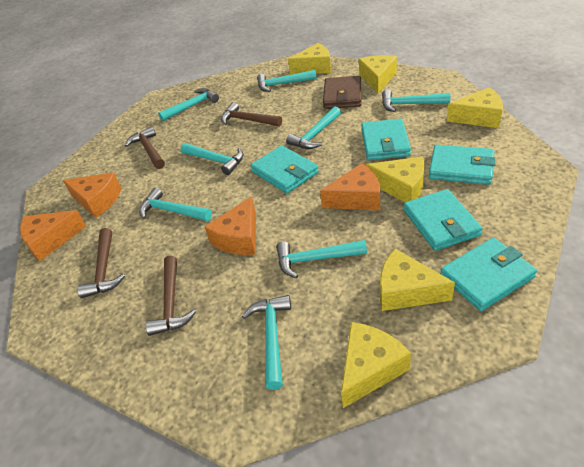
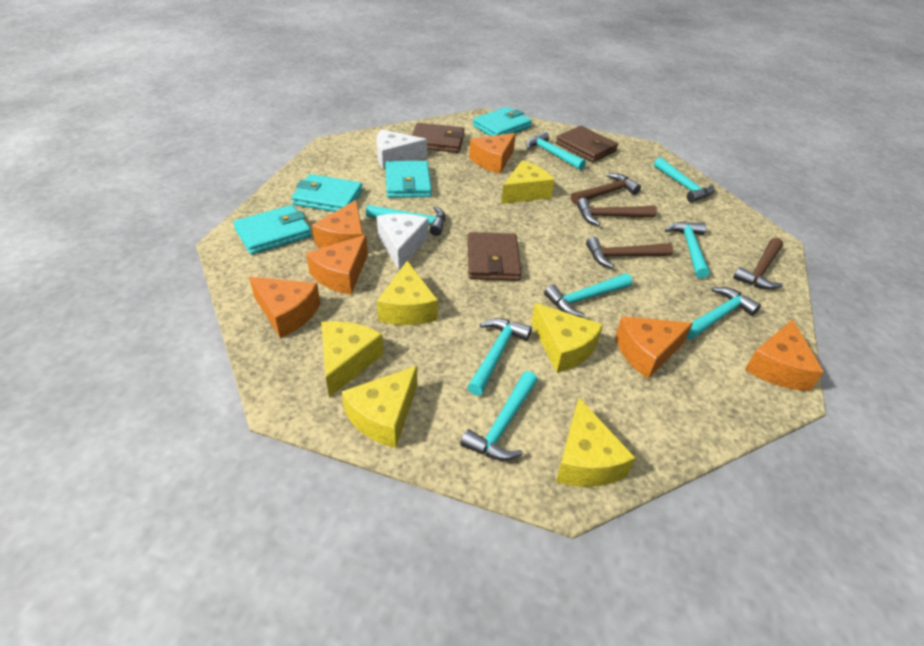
brown wallet: 1 -> 3
orange cheese: 4 -> 6
turquoise wallet: 5 -> 4
white cheese: 0 -> 2

